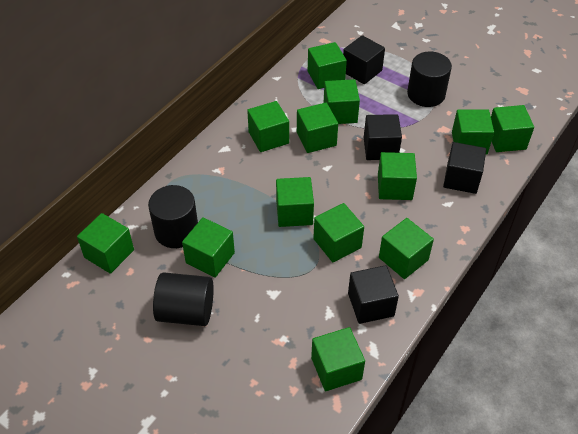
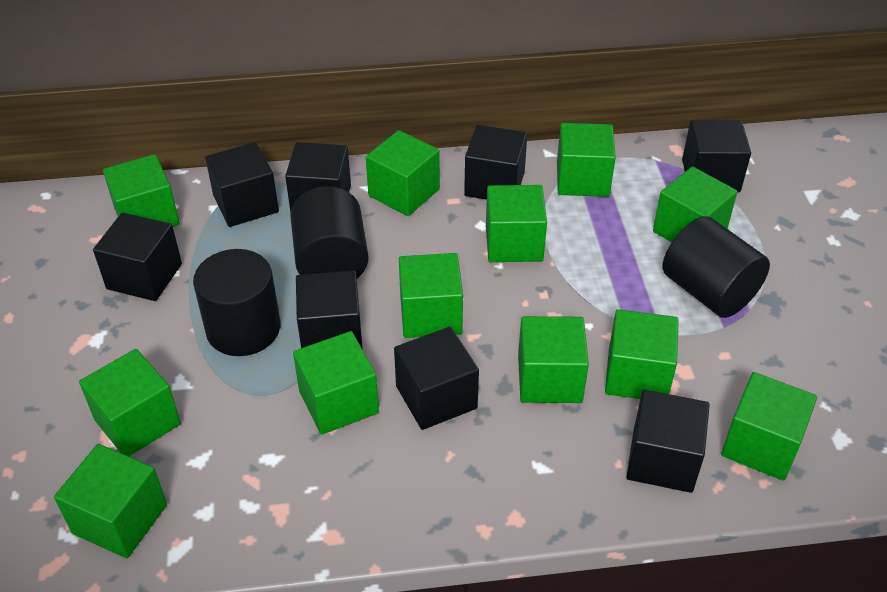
black cube: 4 -> 8
green cube: 13 -> 12

